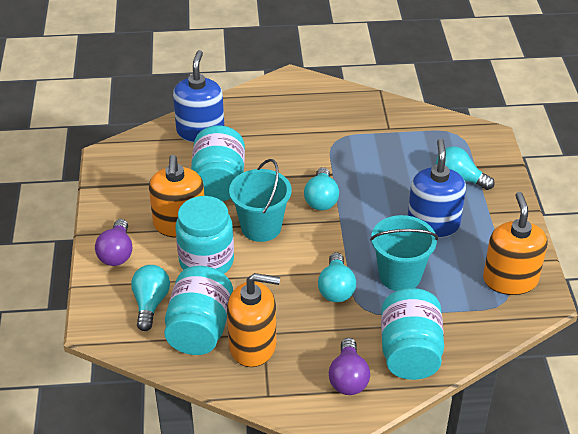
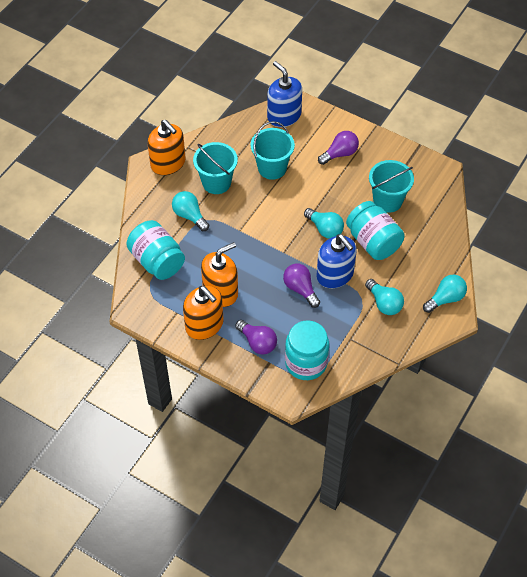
purple light bulb: 2 -> 3
turquoise bucket: 2 -> 3
turquoise jar: 4 -> 3

